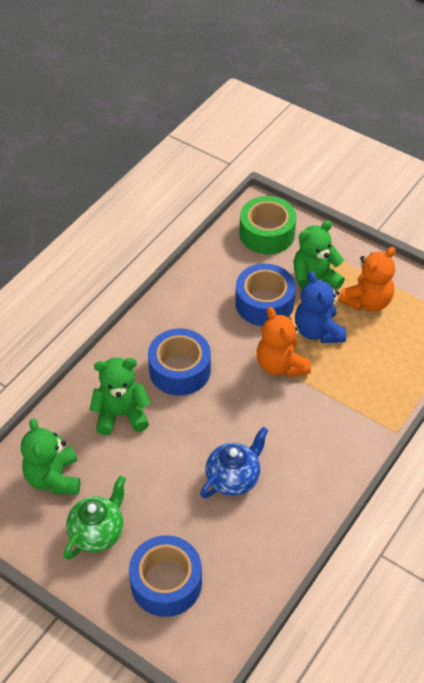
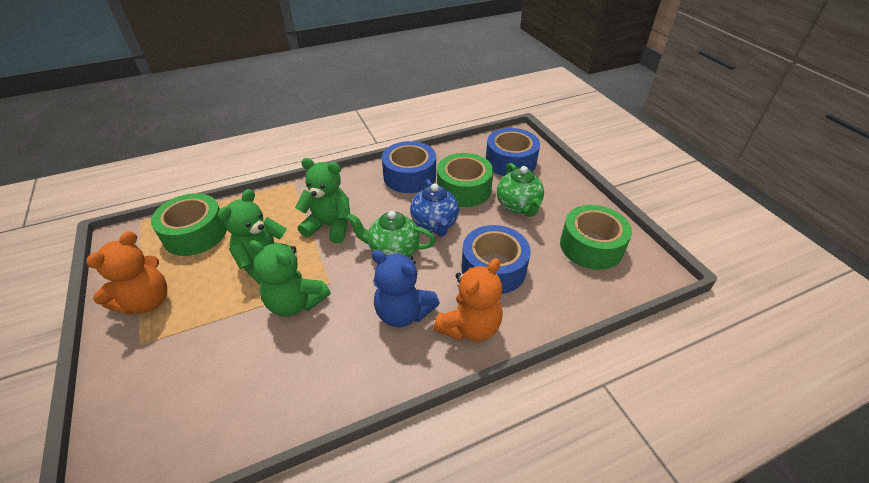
green tape: 1 -> 3
green teapot: 1 -> 2

